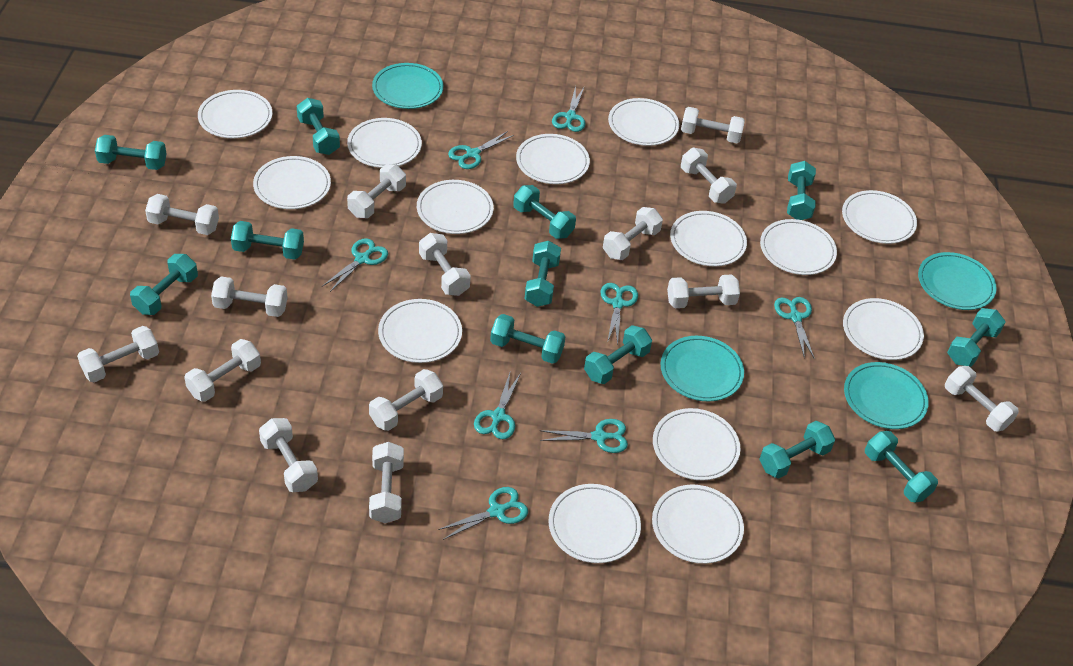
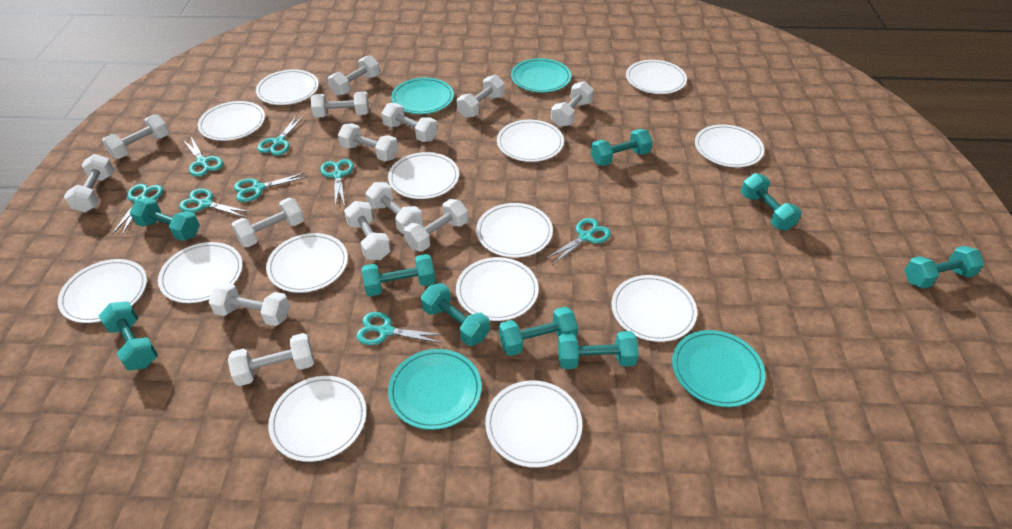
turquoise dumbbell: 12 -> 9

